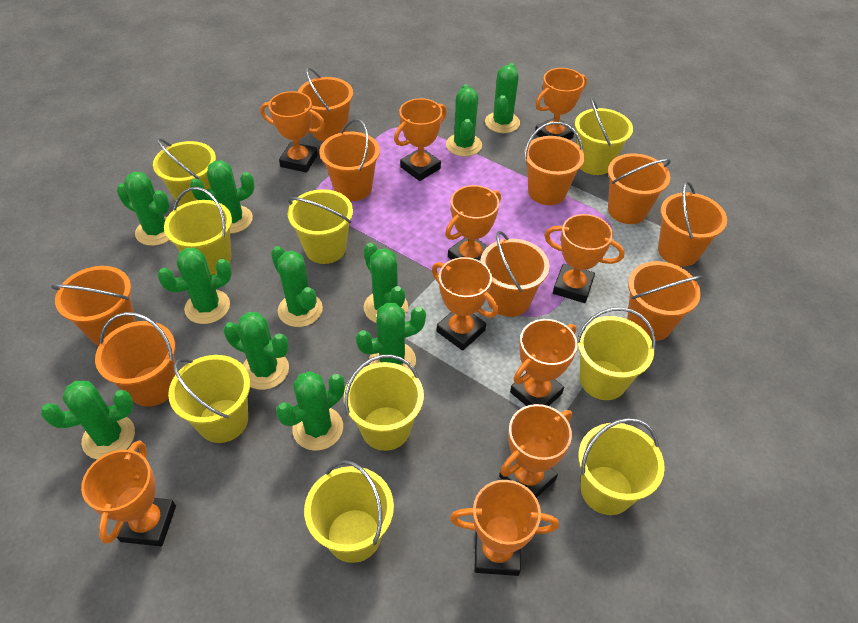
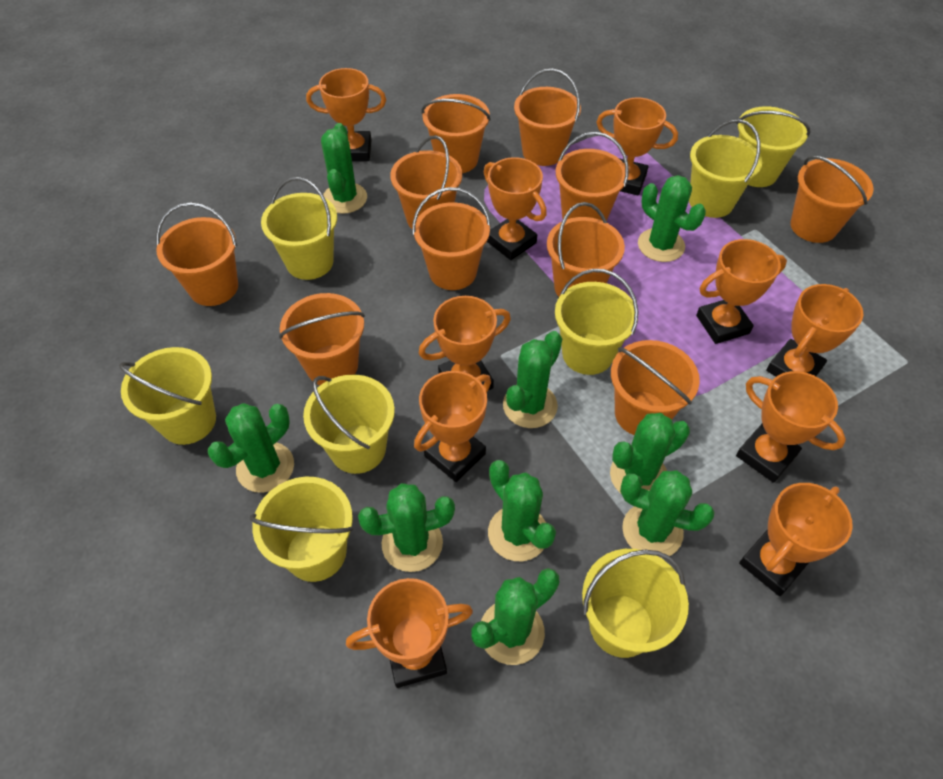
green cactus: 11 -> 9
orange bucket: 9 -> 10
yellow bucket: 9 -> 8

